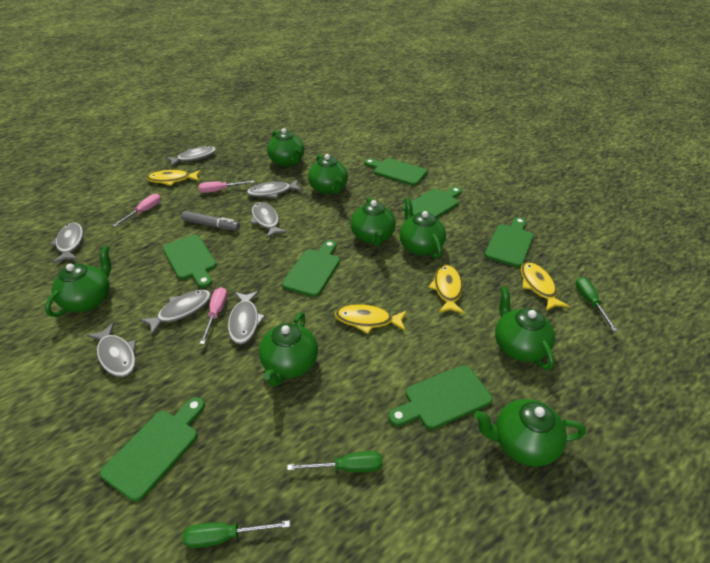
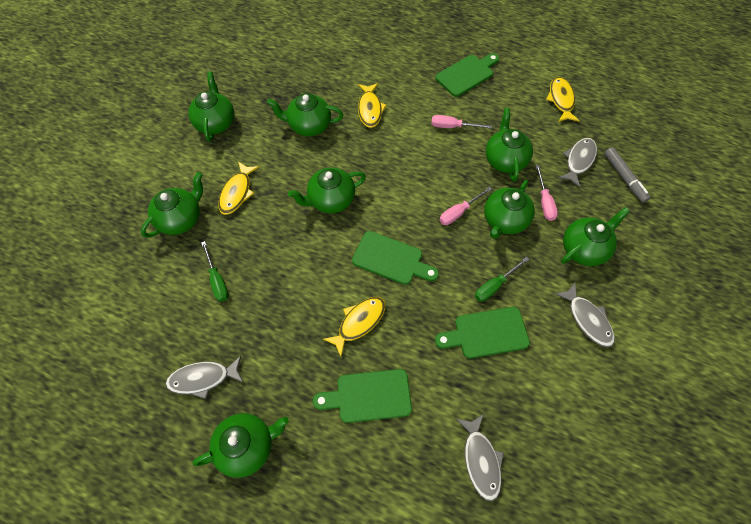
green cutting board: 7 -> 4
green screwdriver: 3 -> 2
grey fish: 7 -> 4

